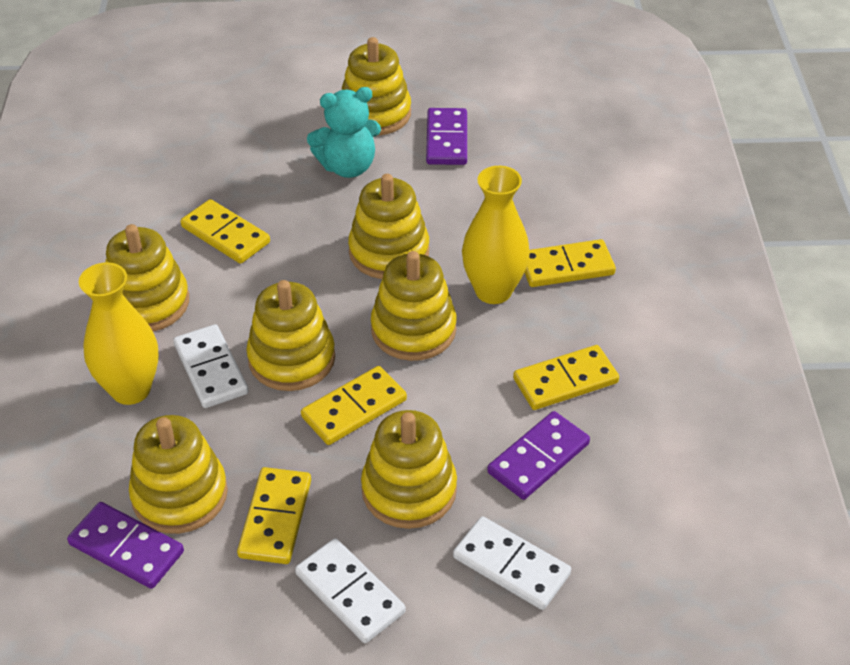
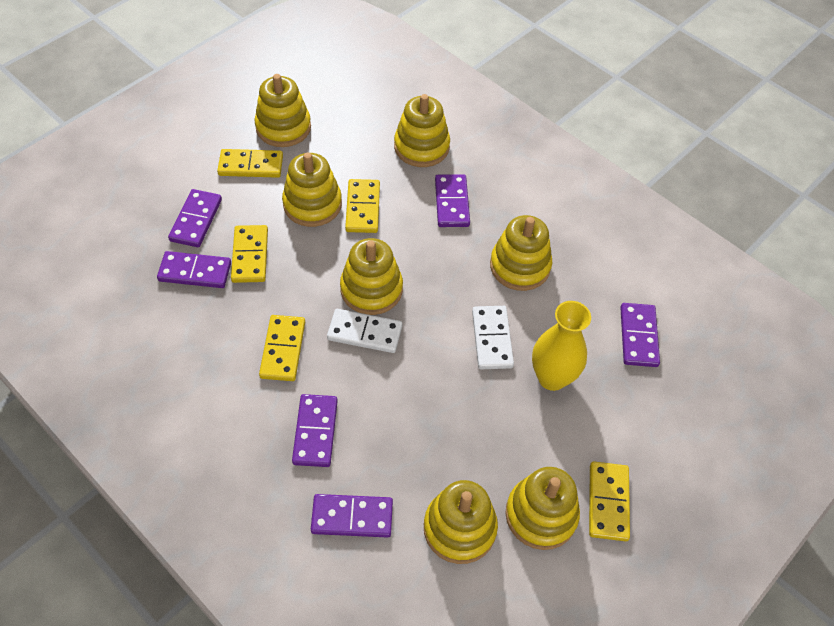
purple domino: 3 -> 6
turquoise teddy bear: 1 -> 0
white domino: 3 -> 2
yellow vase: 2 -> 1

